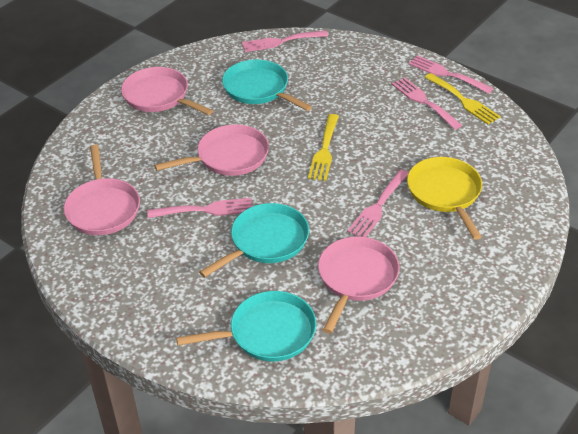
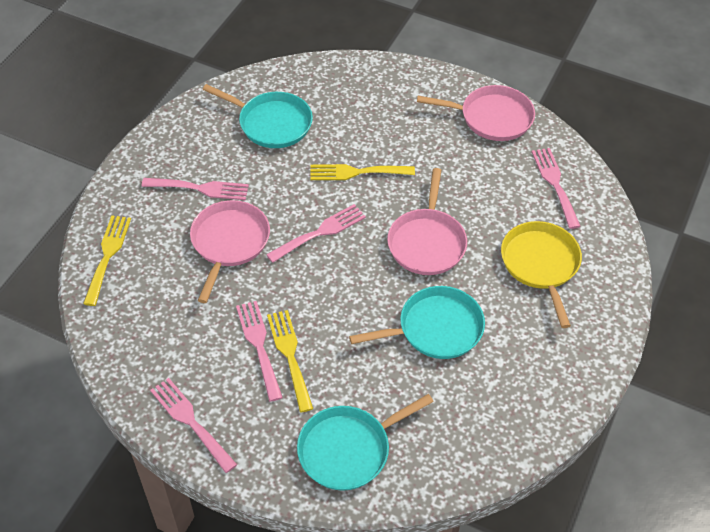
pink pan: 4 -> 3
yellow fork: 2 -> 3

